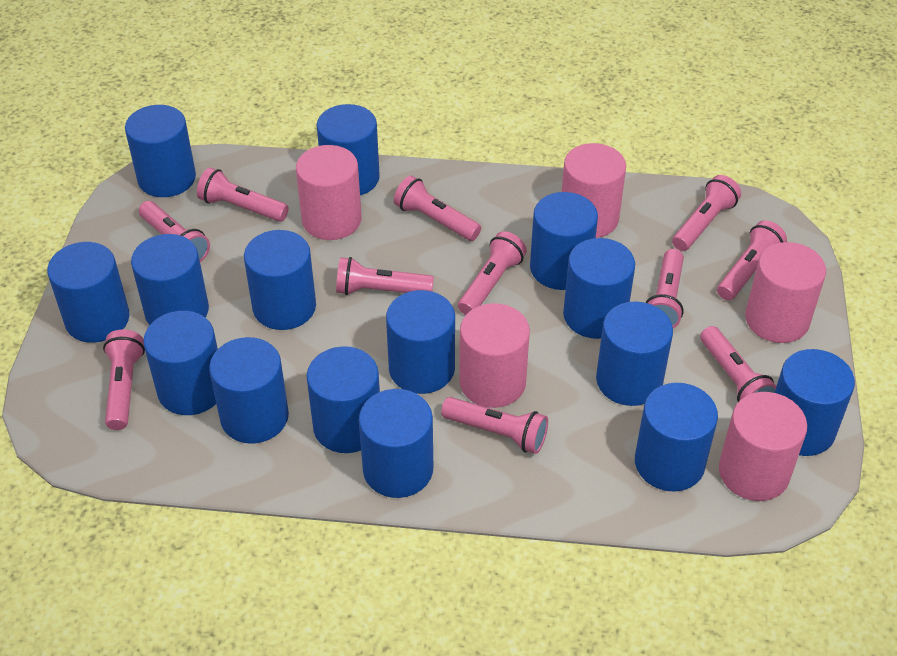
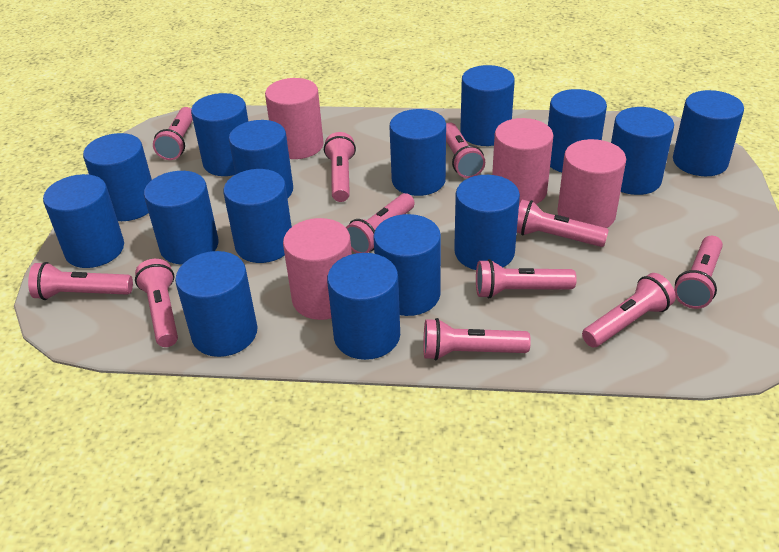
pink cylinder: 5 -> 4

